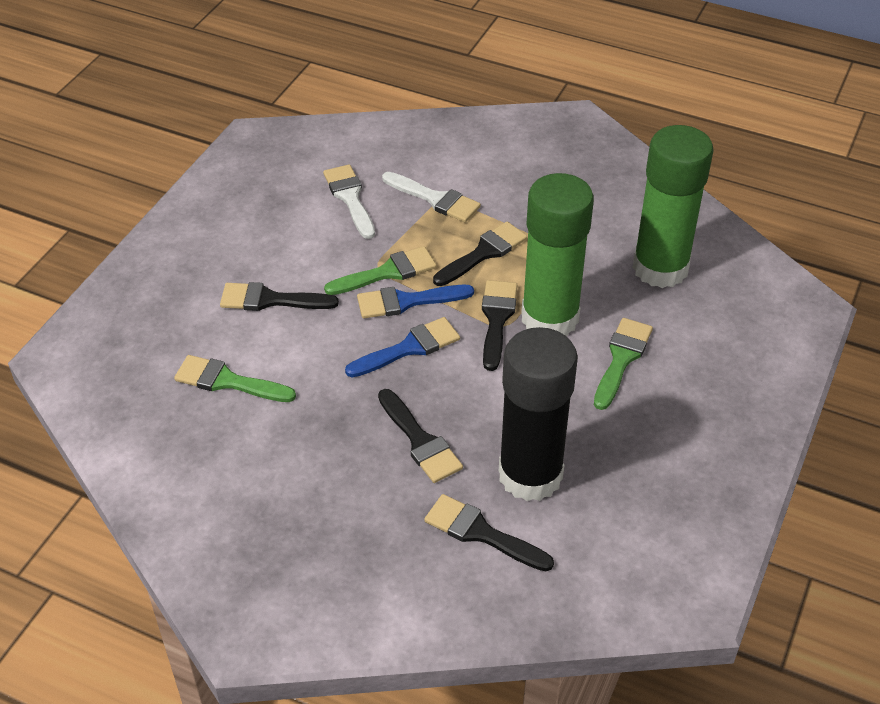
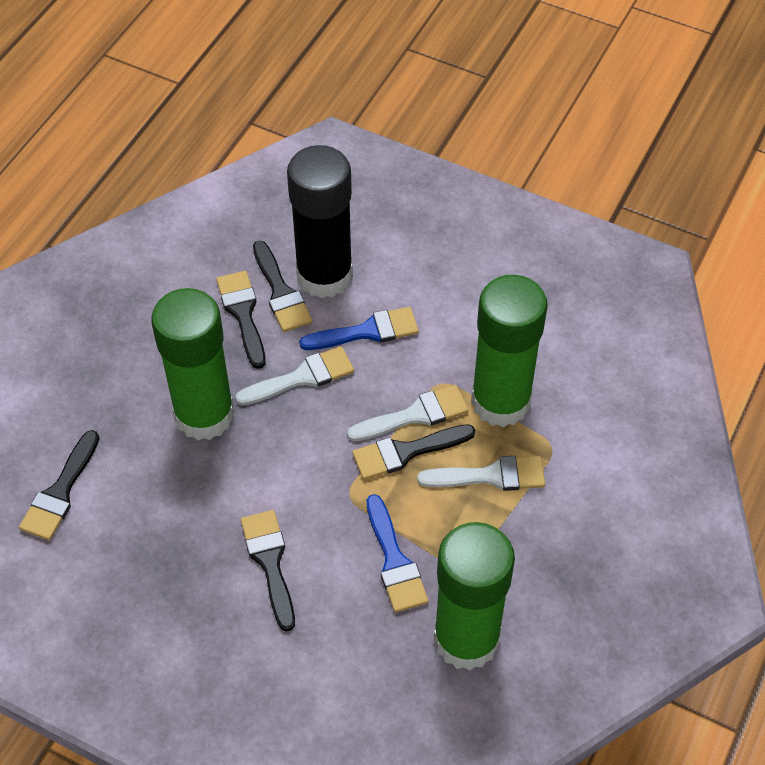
green brush: 3 -> 0
green glue stick: 2 -> 3
white brush: 2 -> 3

